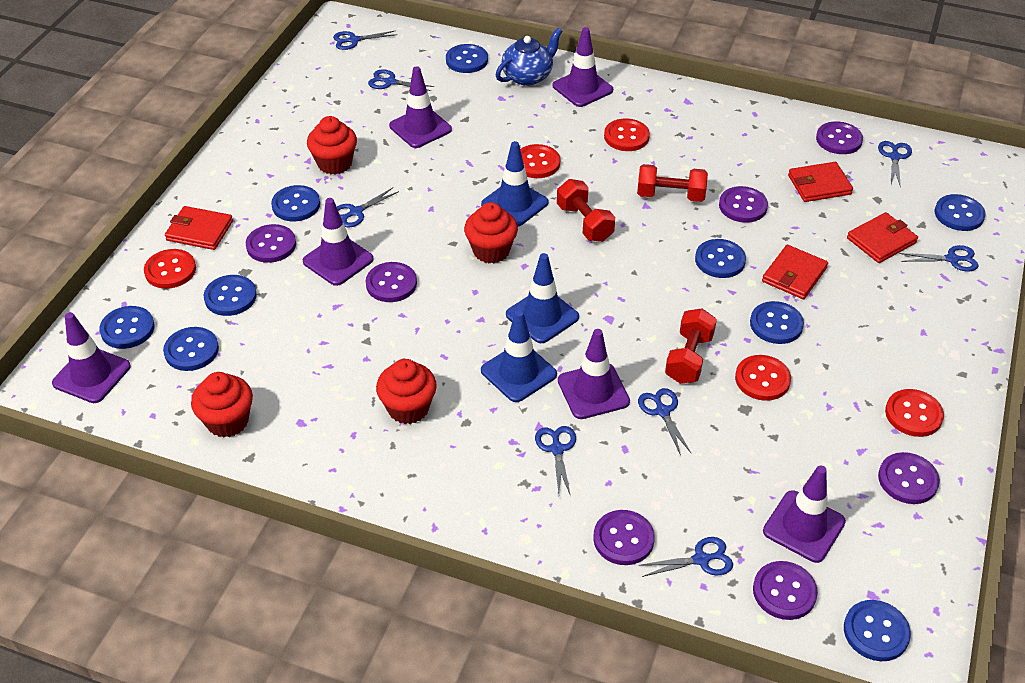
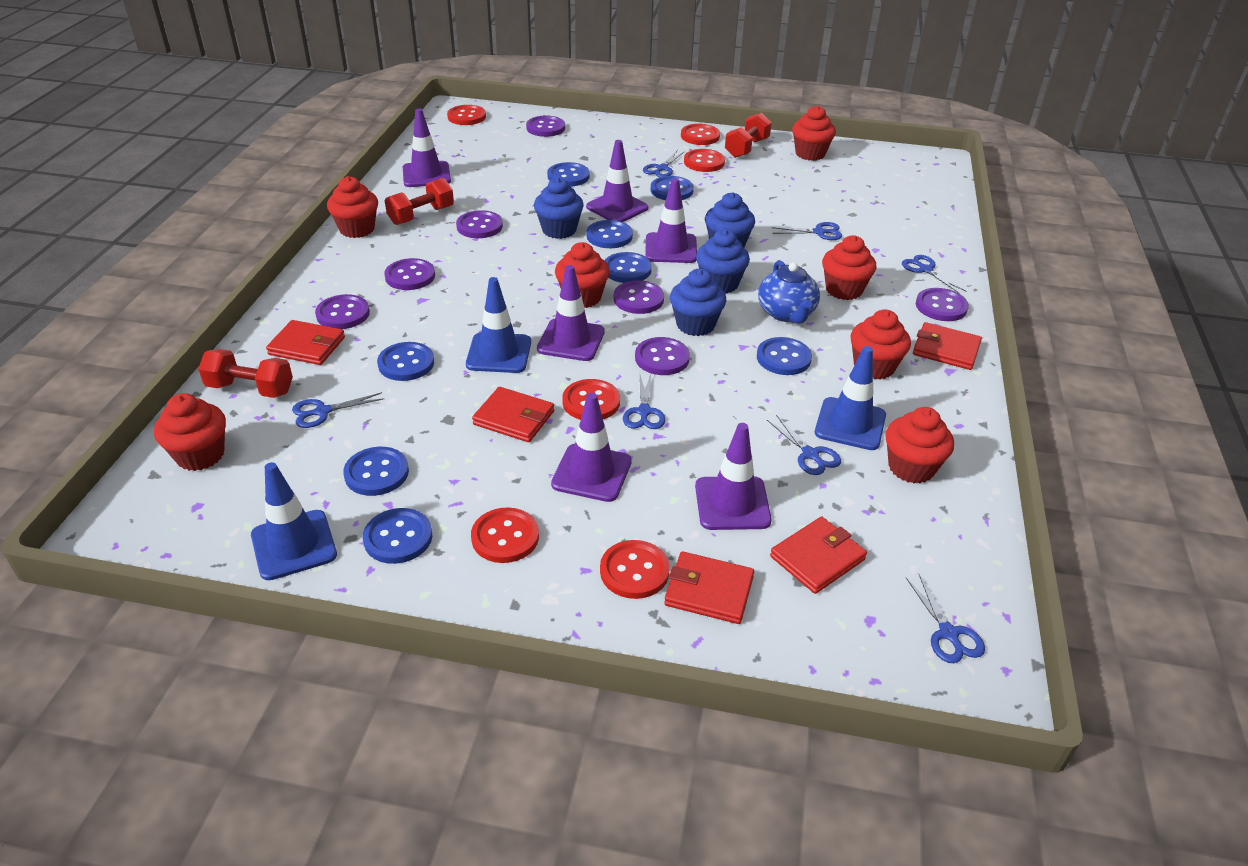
blue button: 9 -> 8
blue cupcake: 0 -> 4
blue scissors: 8 -> 7
red button: 5 -> 6
red cupcake: 4 -> 7
red wallet: 4 -> 5

